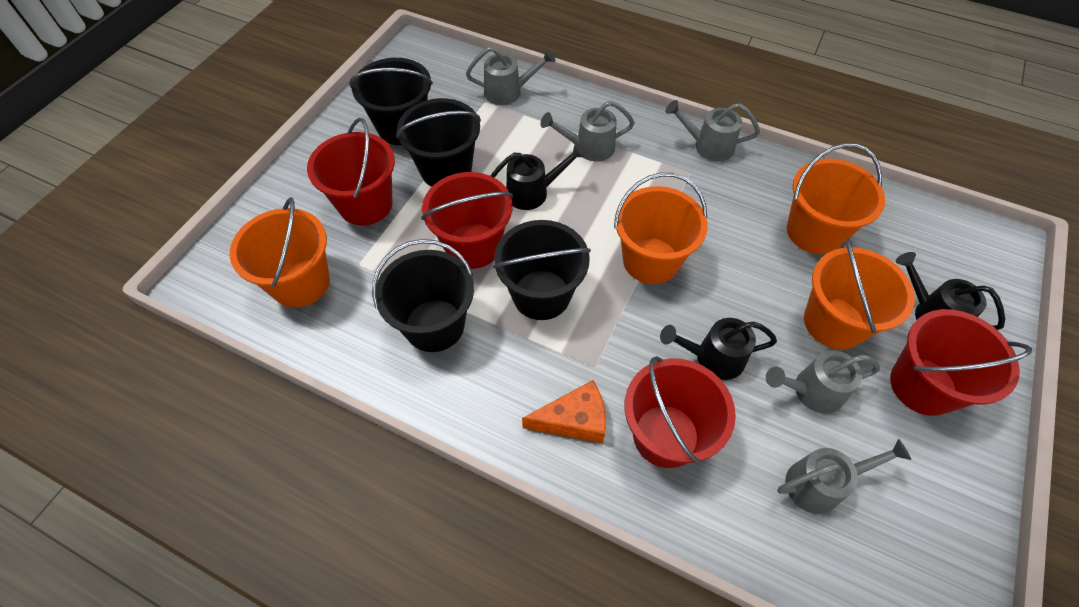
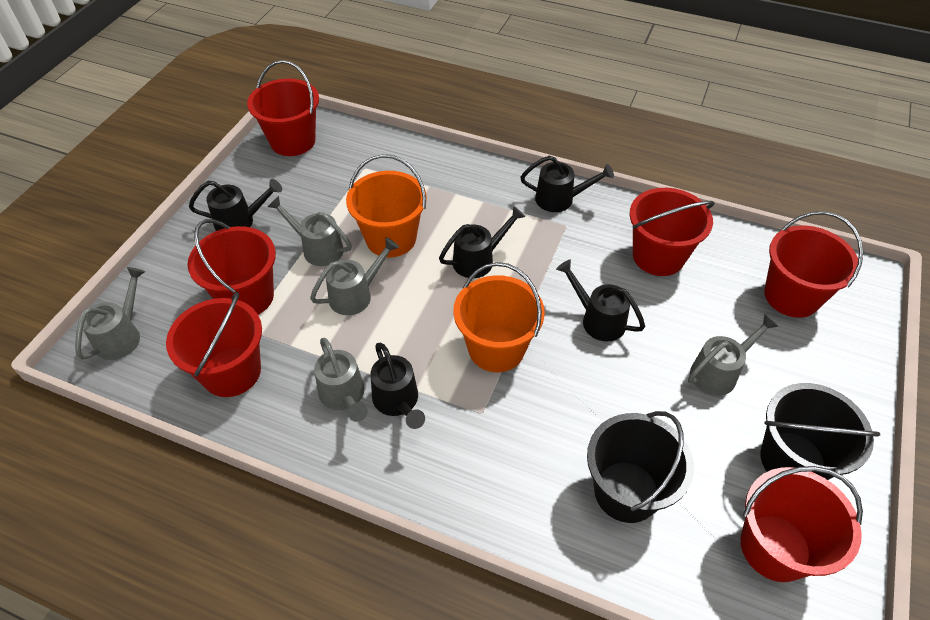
black bucket: 4 -> 2
black watering can: 3 -> 5
orange bucket: 4 -> 2
orange cheese: 1 -> 0
red bucket: 4 -> 6

